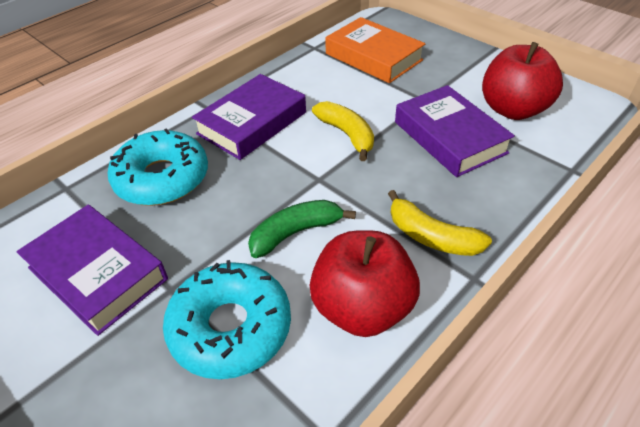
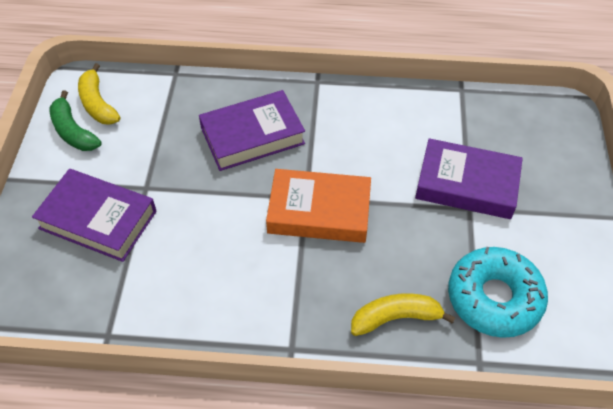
red apple: 2 -> 0
turquoise donut: 2 -> 1

